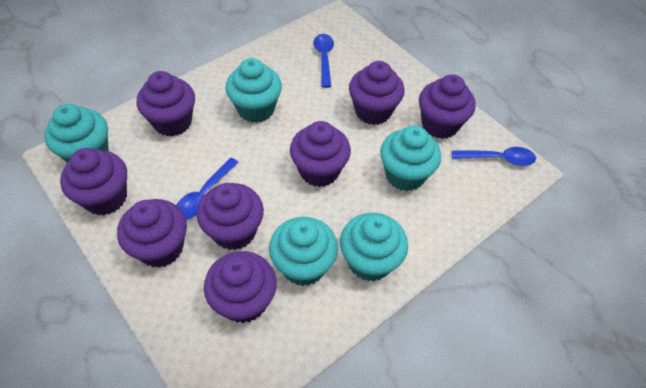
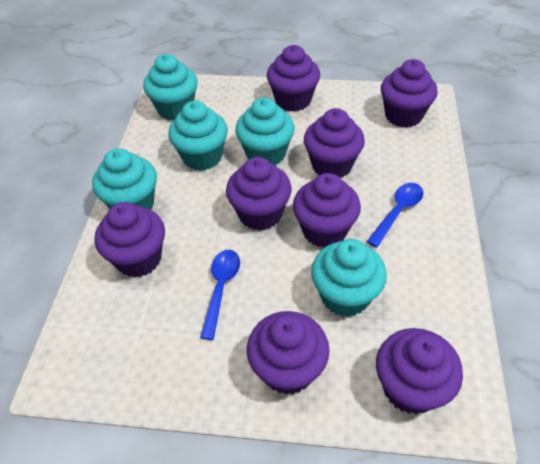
blue spoon: 3 -> 2

